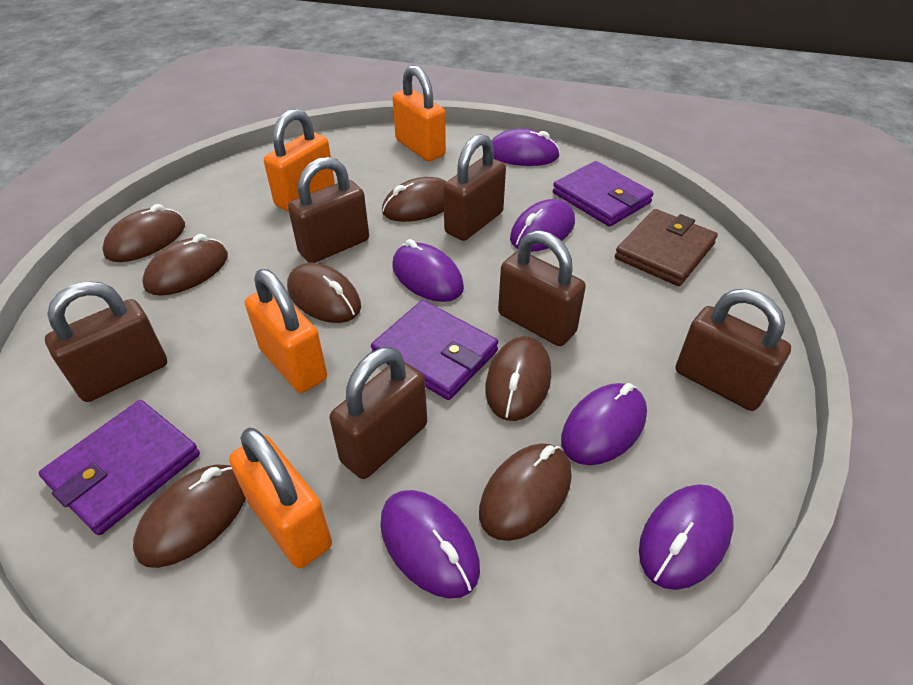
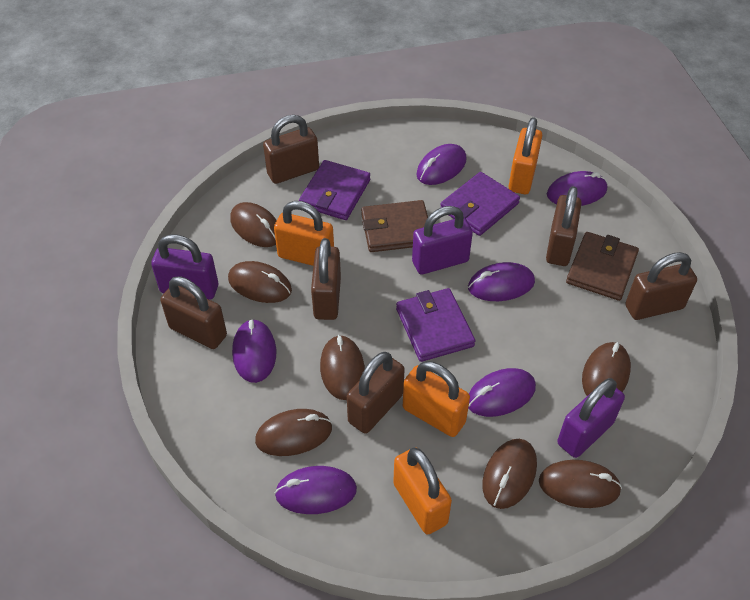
brown wallet: 1 -> 2
purple padlock: 0 -> 3

